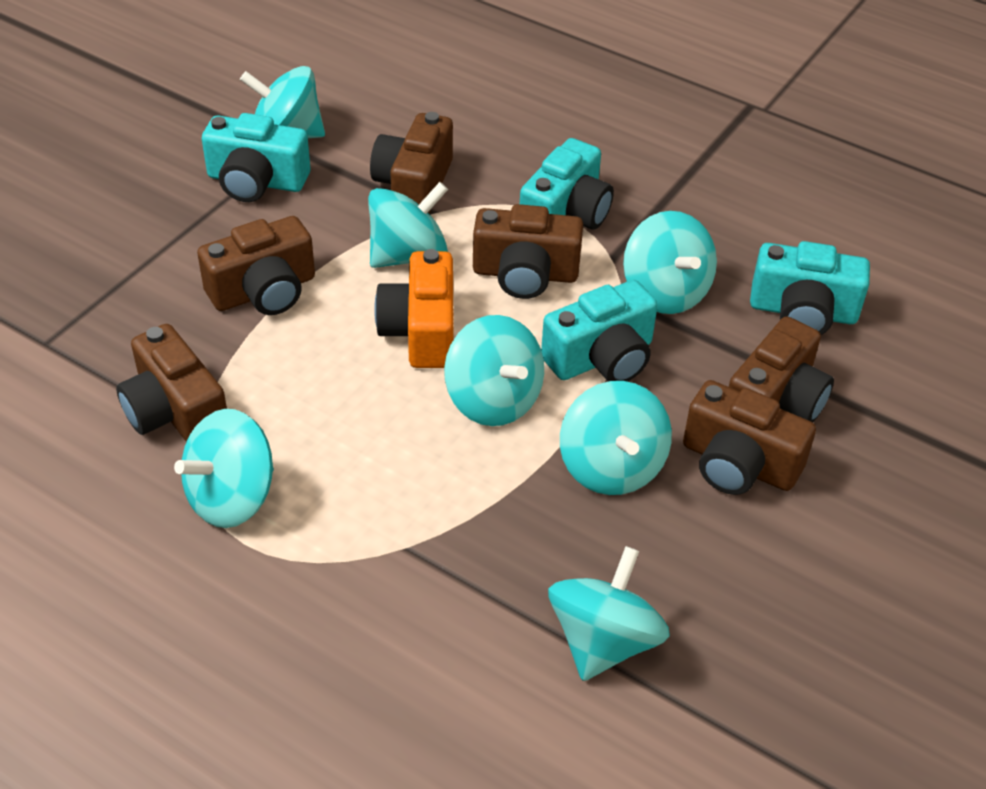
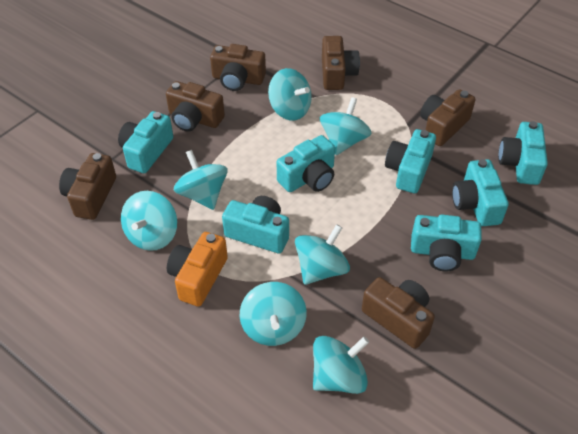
turquoise camera: 4 -> 7

